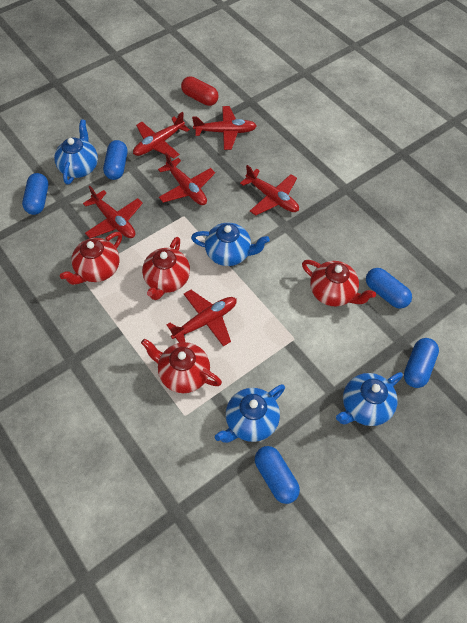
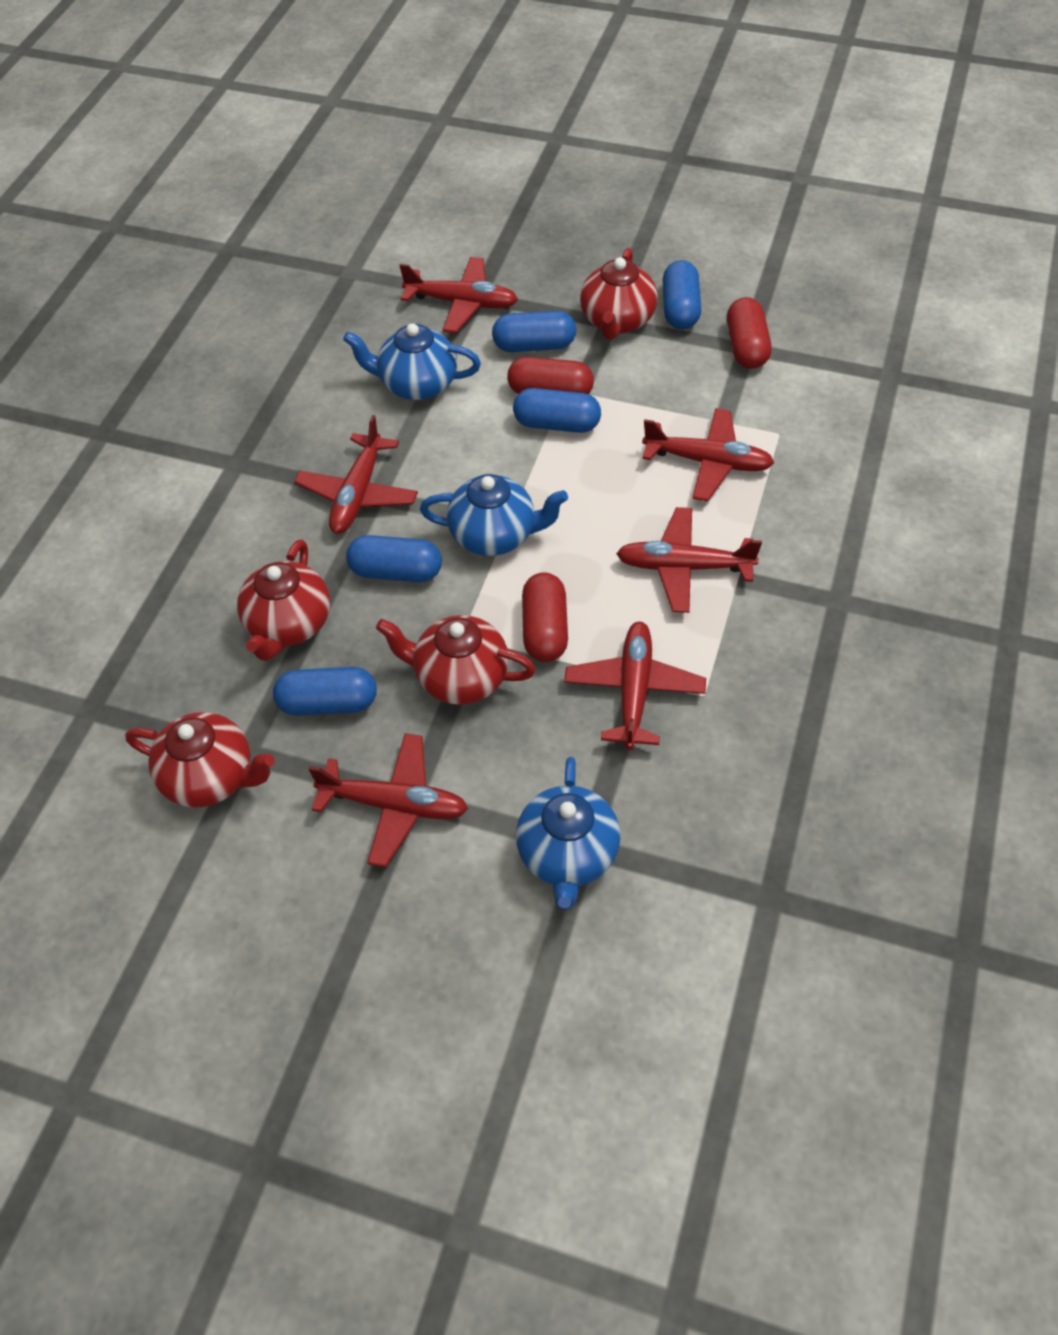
blue teapot: 4 -> 3
red capsule: 1 -> 3

